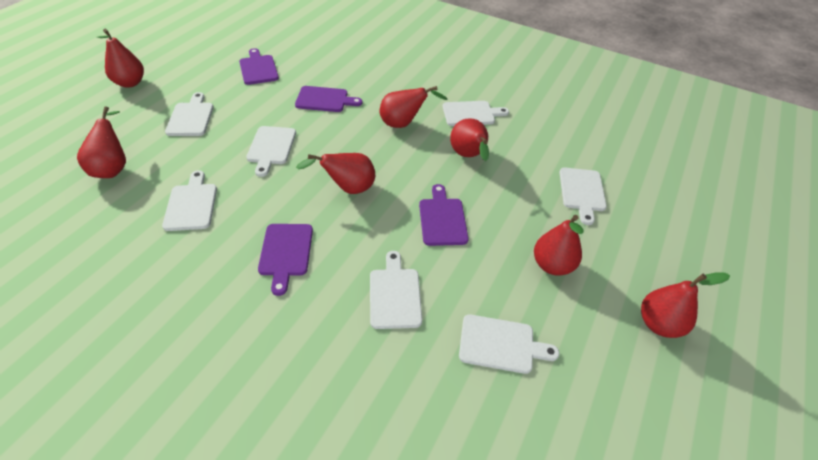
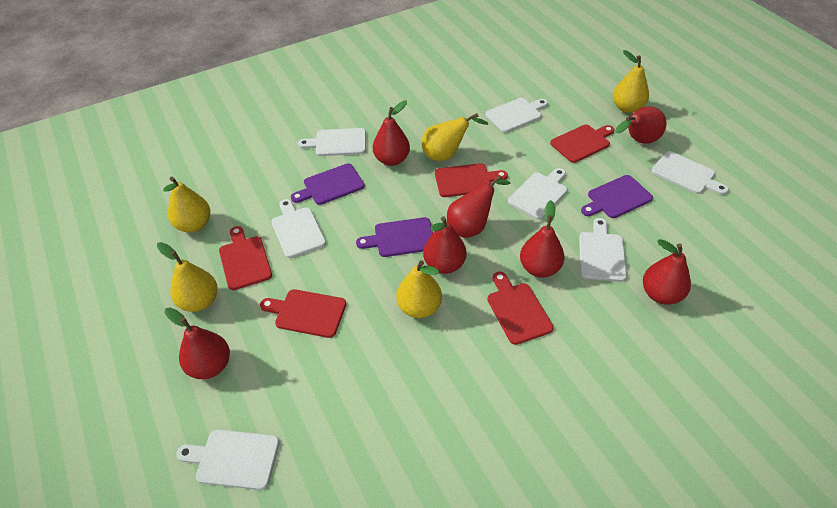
purple cutting board: 4 -> 3
red cutting board: 0 -> 5
yellow pear: 0 -> 5

